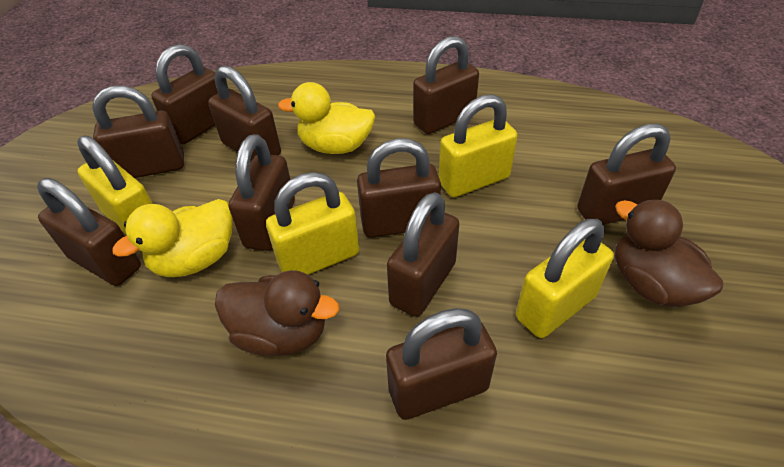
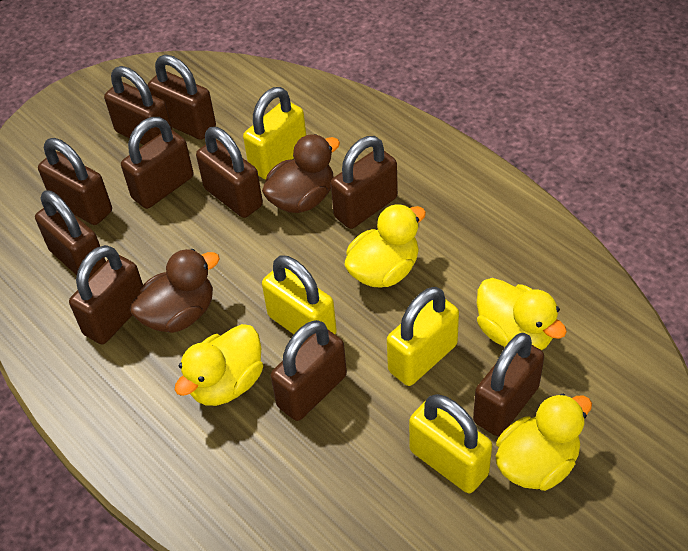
yellow duck: 2 -> 4

